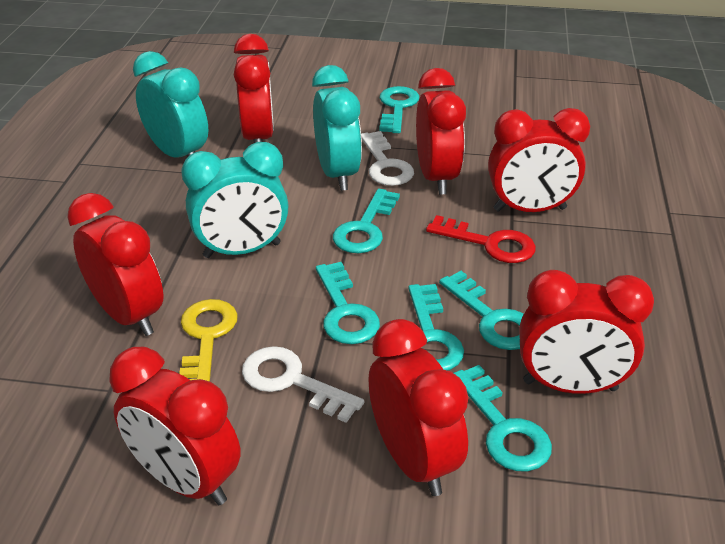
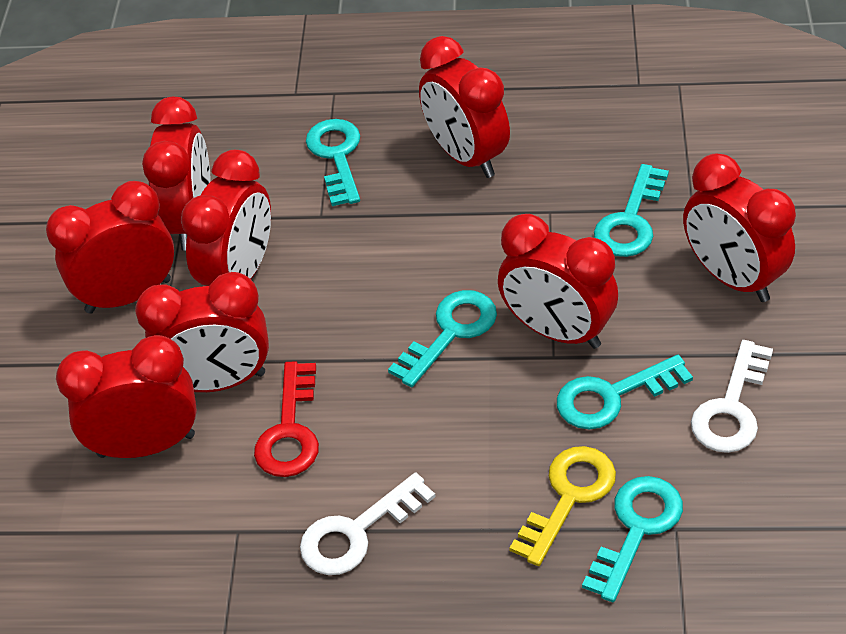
red clock: 7 -> 8
turquoise clock: 3 -> 0
turquoise key: 6 -> 5

